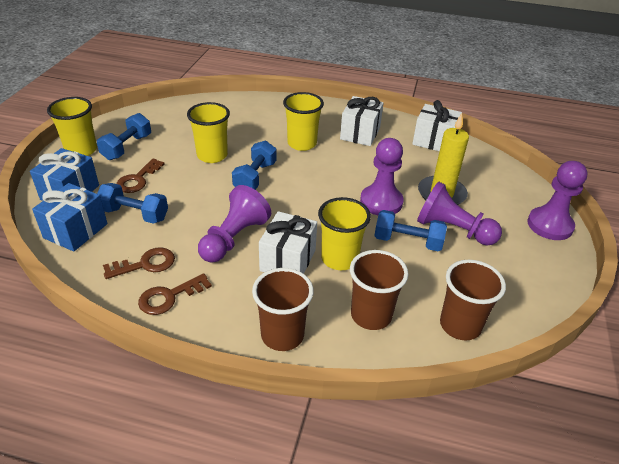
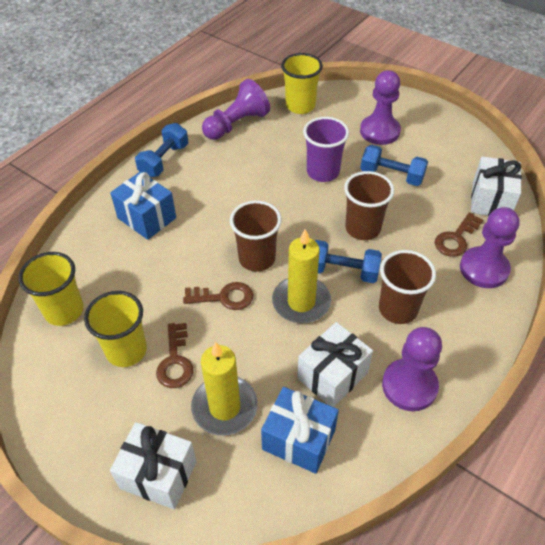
blue dumbbell: 4 -> 3
purple cup: 0 -> 1
yellow candle: 1 -> 2
yellow cup: 4 -> 3

